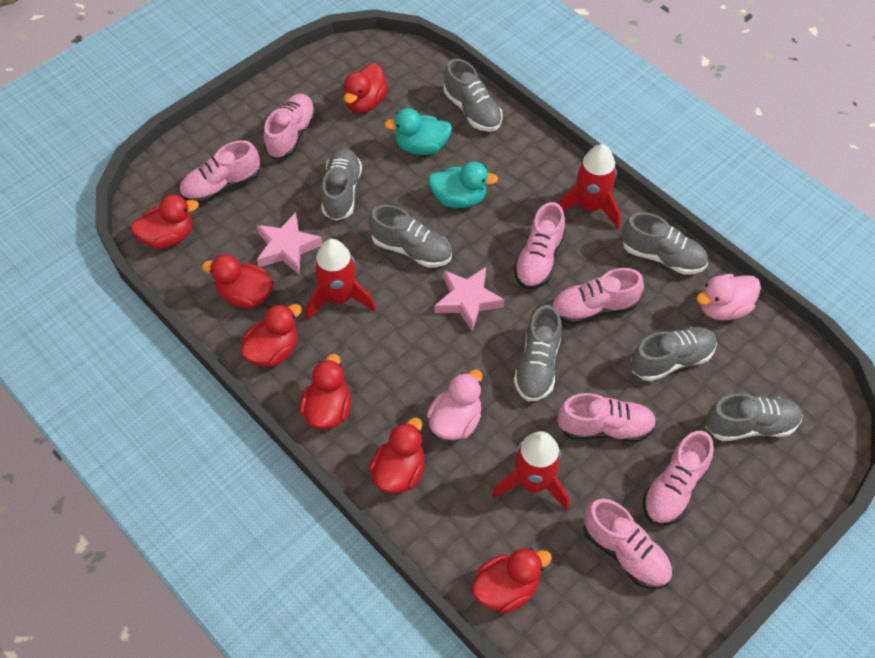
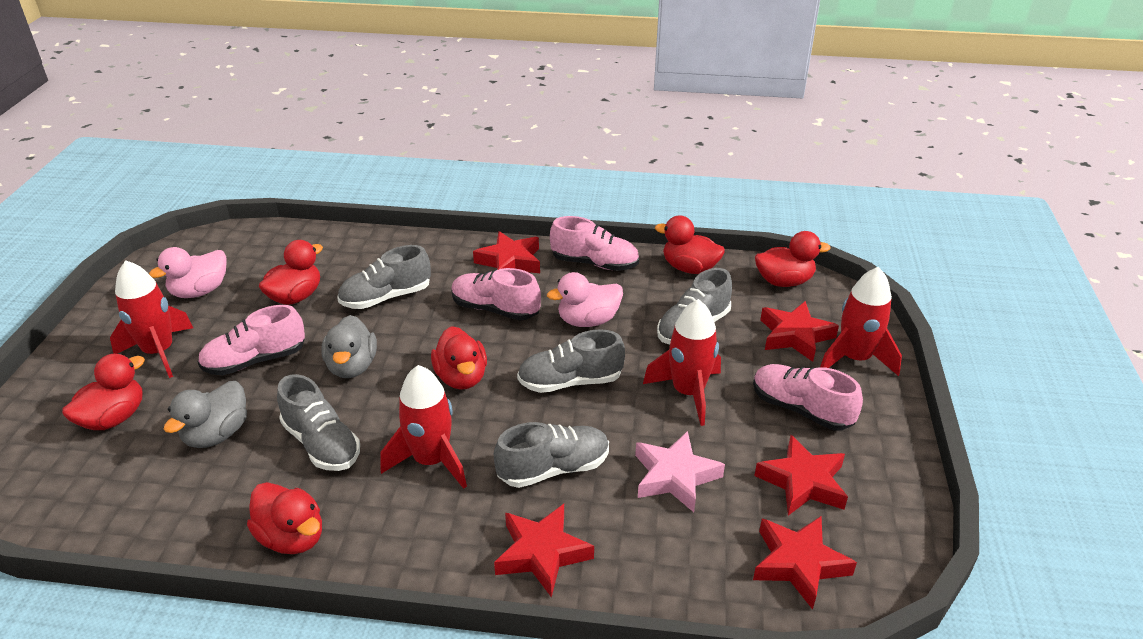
grey duck: 0 -> 2
grey shoe: 7 -> 5
pink shoe: 7 -> 4
pink star: 2 -> 1
red duck: 7 -> 6
red rocket: 3 -> 4
red star: 0 -> 5
turquoise duck: 2 -> 0

